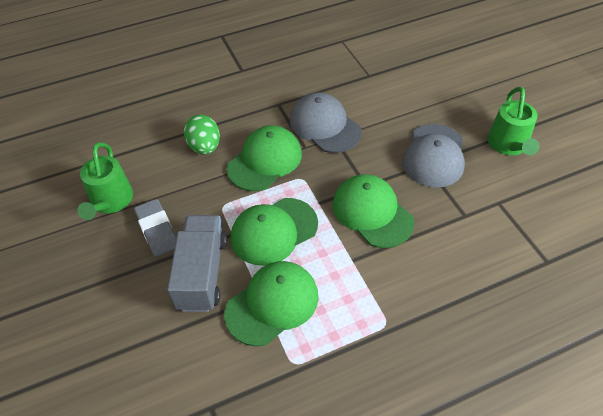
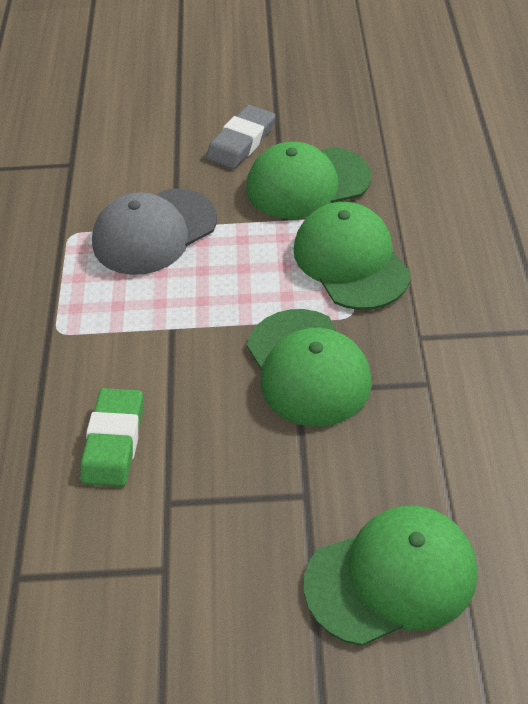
green egg: 1 -> 0
green eraser: 0 -> 1
green watering can: 2 -> 0
grey cap: 2 -> 1
grey truck: 1 -> 0

